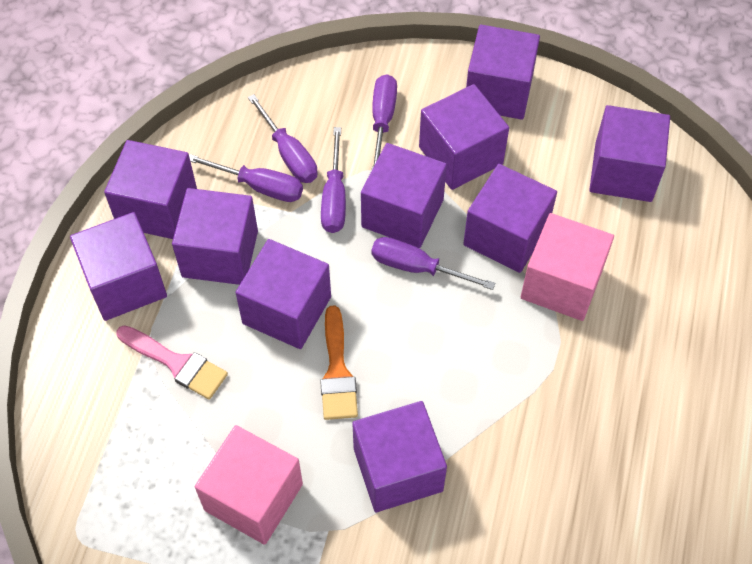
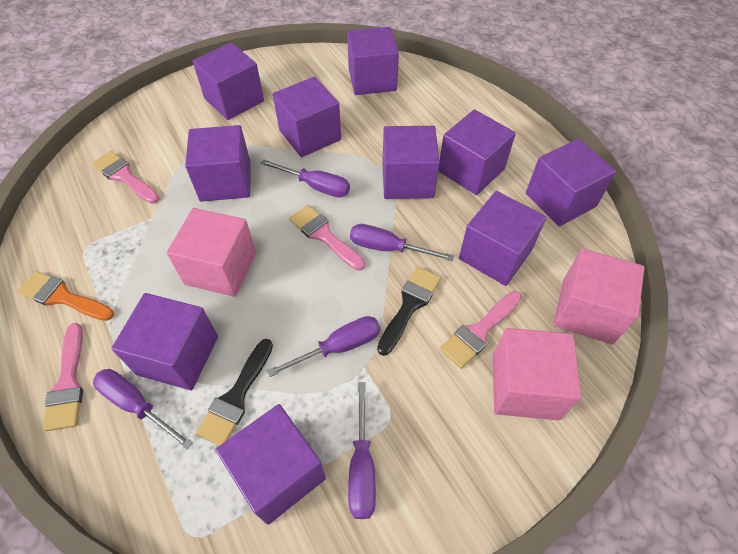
black brush: 0 -> 2
pink brush: 1 -> 4
pink cube: 2 -> 3

